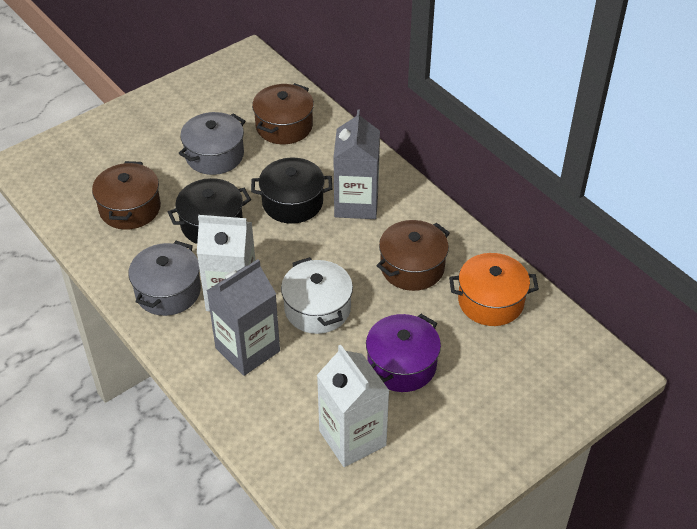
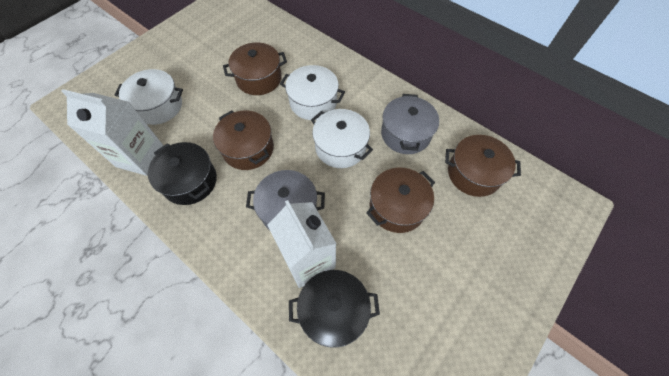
brown pot: 3 -> 4
grey carton: 2 -> 0
orange pot: 1 -> 0
purple pot: 1 -> 0
white pot: 1 -> 3

